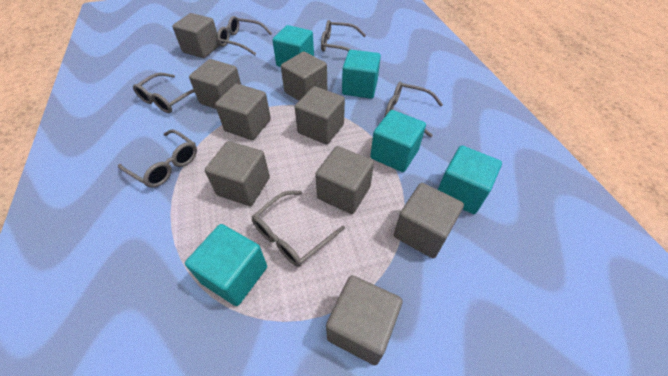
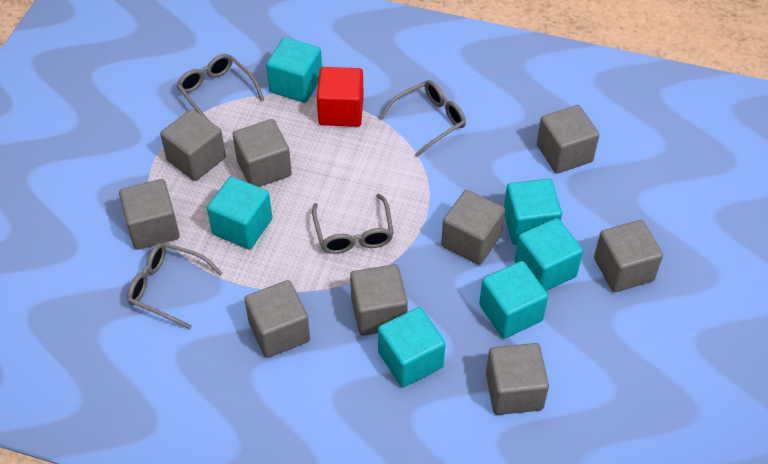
grey glasses: 6 -> 4
red cube: 0 -> 1
turquoise cube: 5 -> 6

